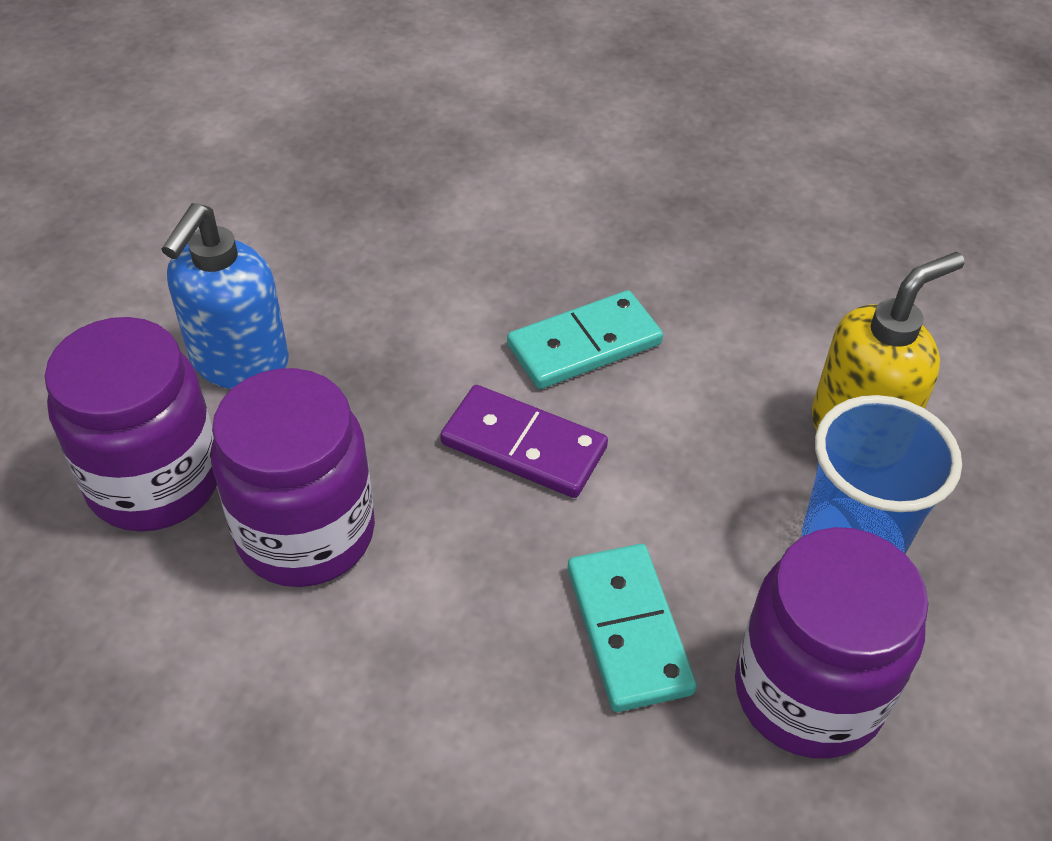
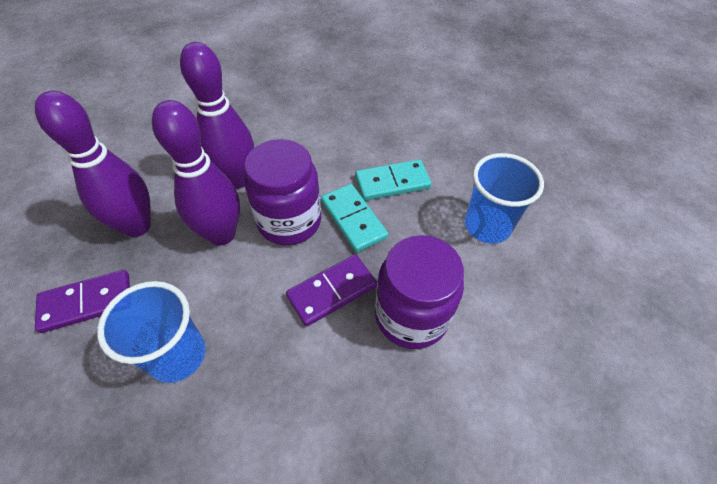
blue cup: 1 -> 2
blue soap dispenser: 1 -> 0
purple bowling pin: 0 -> 3
purple domino: 1 -> 2
purple jar: 3 -> 2
yellow soap dispenser: 1 -> 0

